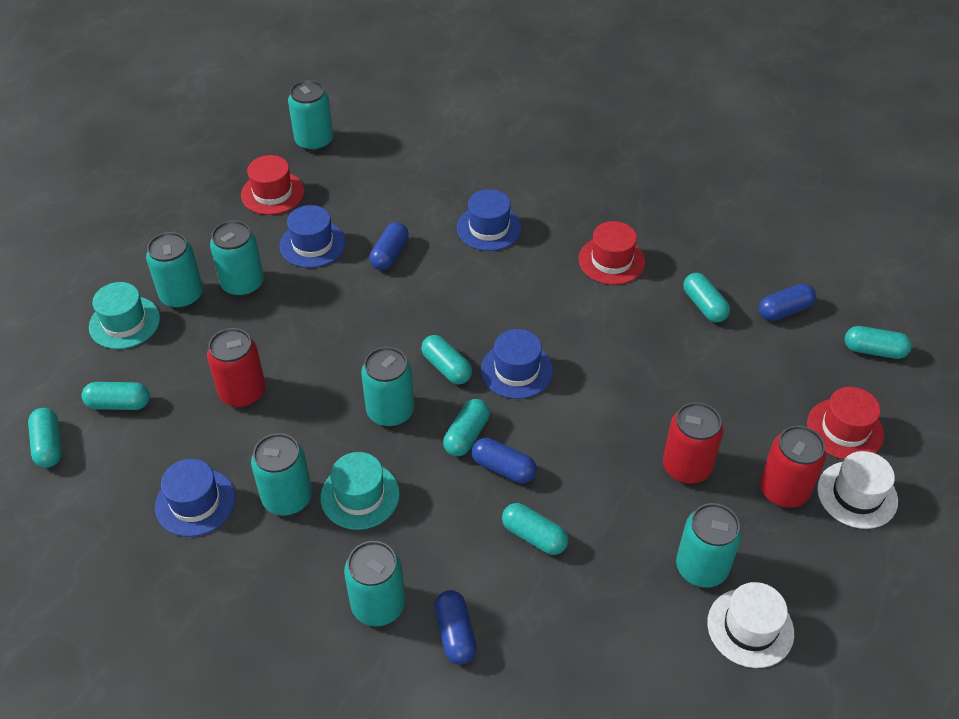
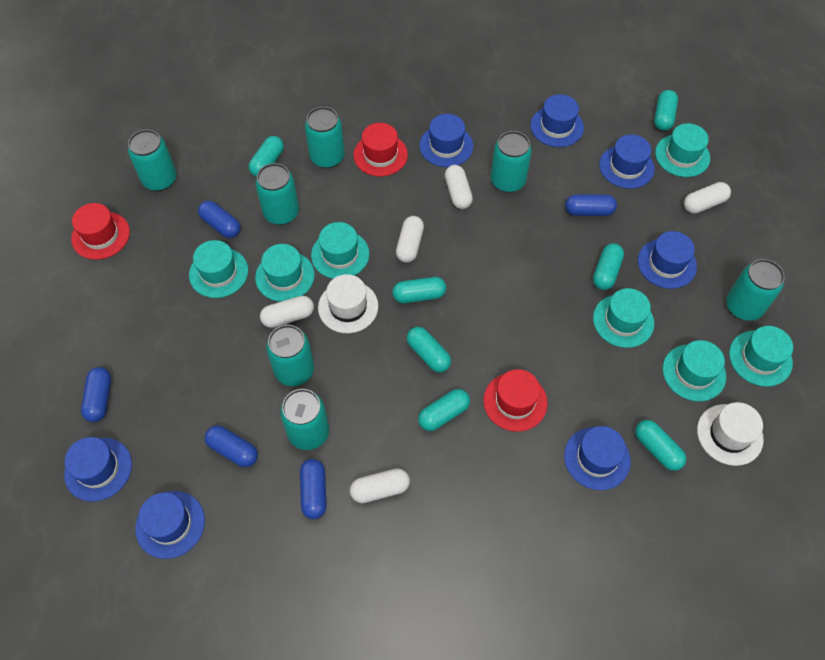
blue capsule: 4 -> 5
blue hat: 4 -> 7
red can: 3 -> 0
turquoise hat: 2 -> 7
white capsule: 0 -> 5

